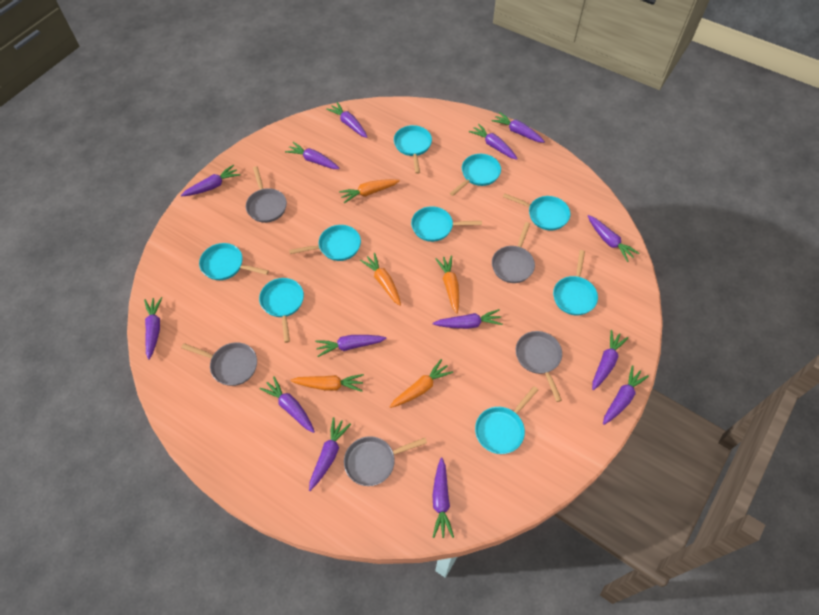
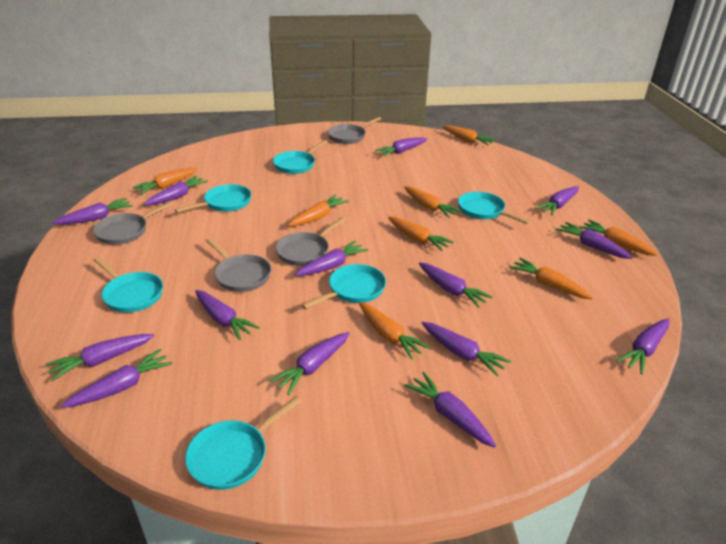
grey pan: 5 -> 4
orange carrot: 5 -> 8
turquoise pan: 9 -> 6

